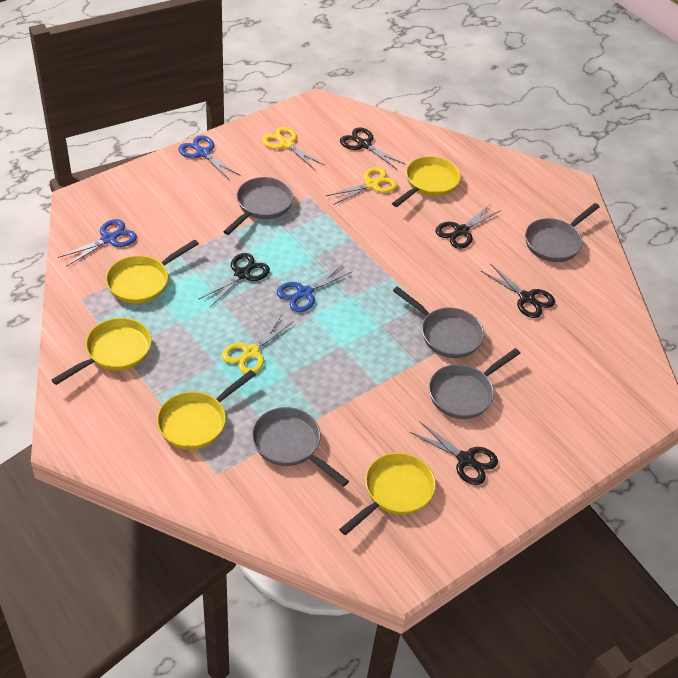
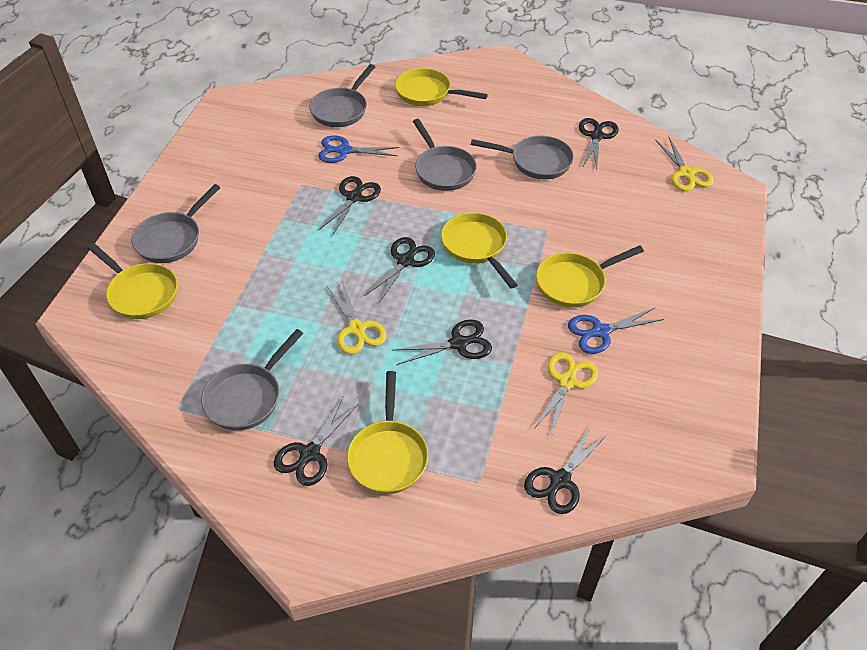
black scissors: 5 -> 6
blue scissors: 3 -> 2

